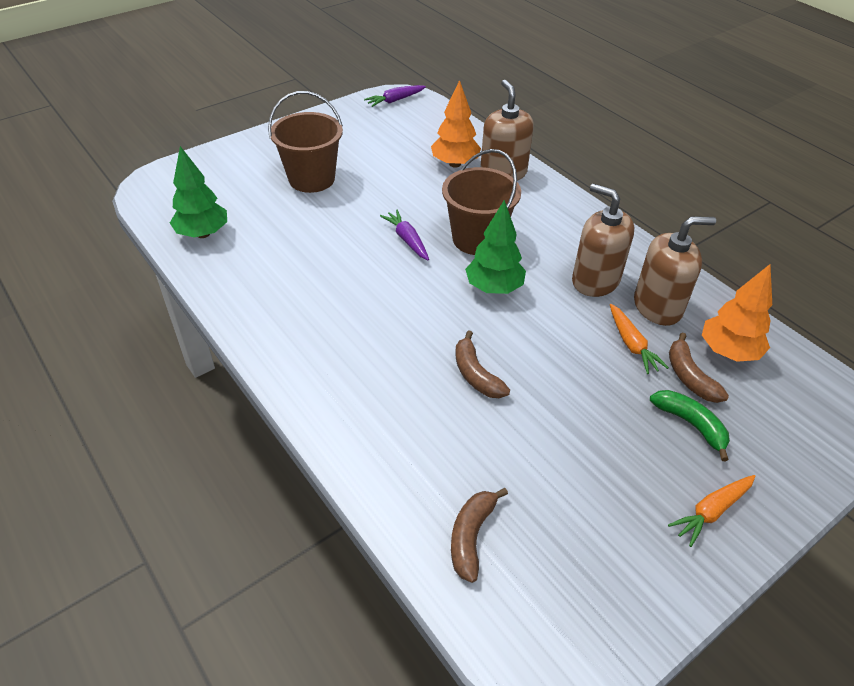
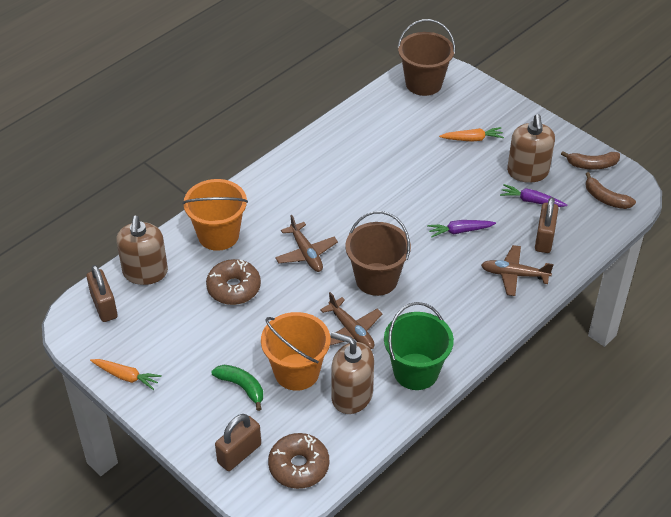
brown banana: 3 -> 2
brown donut: 0 -> 2
brown padlock: 0 -> 3
brown plane: 0 -> 3
green bucket: 0 -> 1
green tree: 2 -> 0
orange bucket: 0 -> 2
orange tree: 2 -> 0

